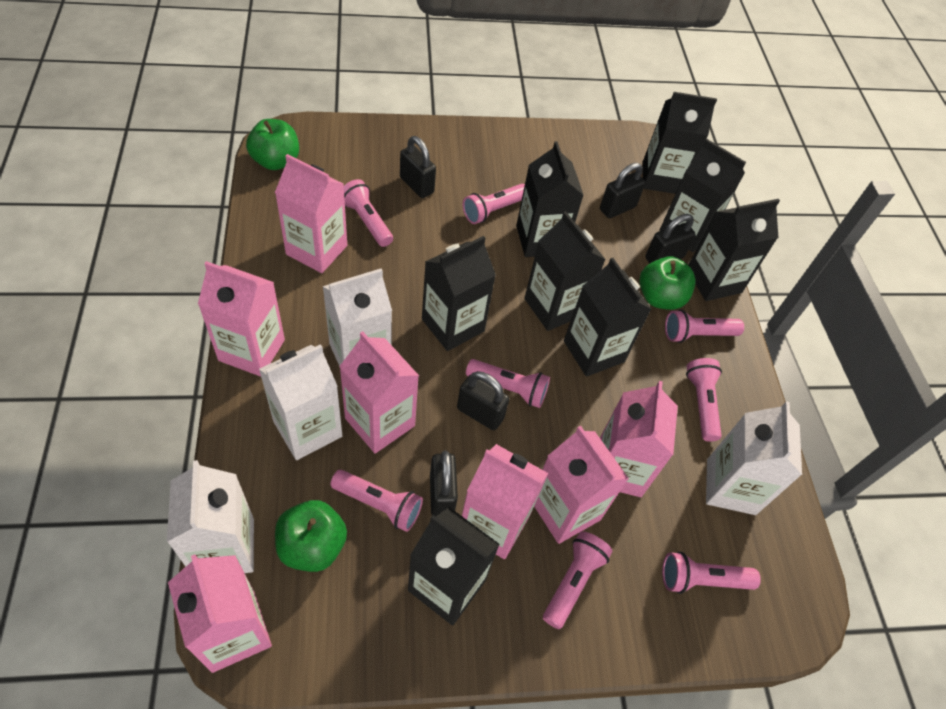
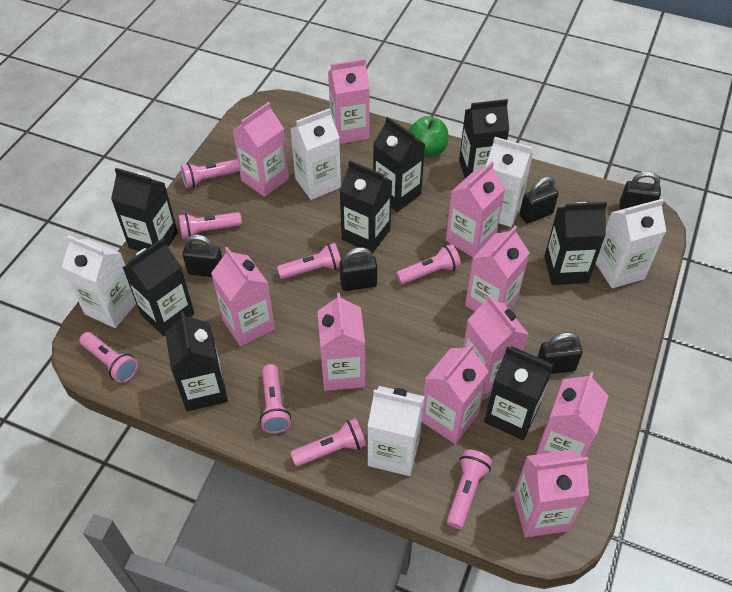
green apple: 3 -> 1
pink carton: 7 -> 10
white carton: 4 -> 5

